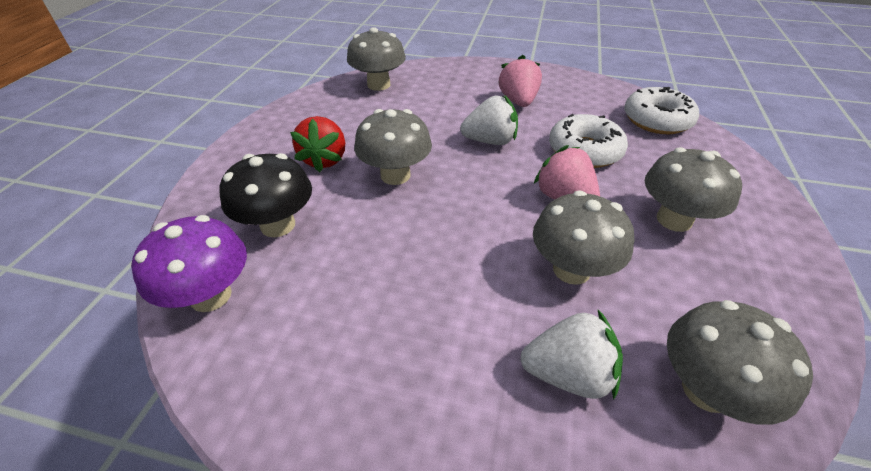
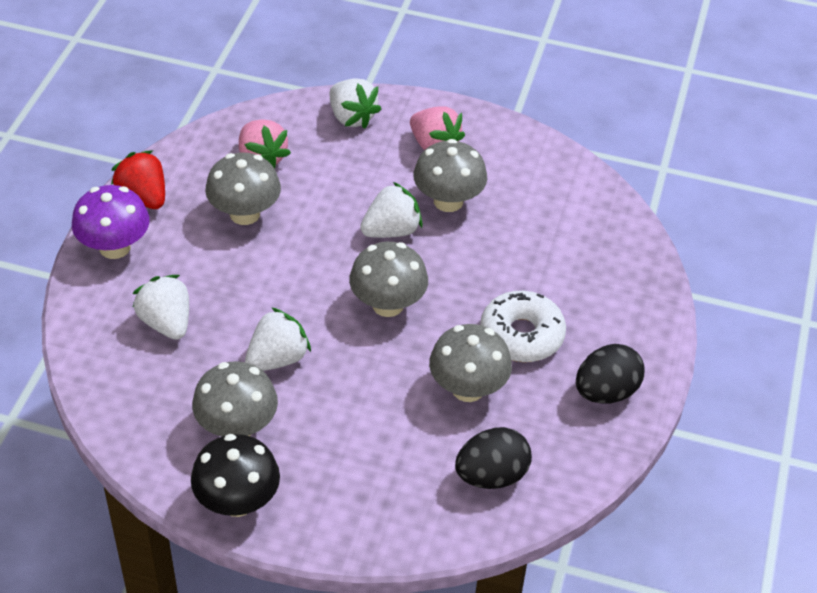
black egg: 0 -> 2
white donut: 2 -> 1
white strawberry: 2 -> 4

